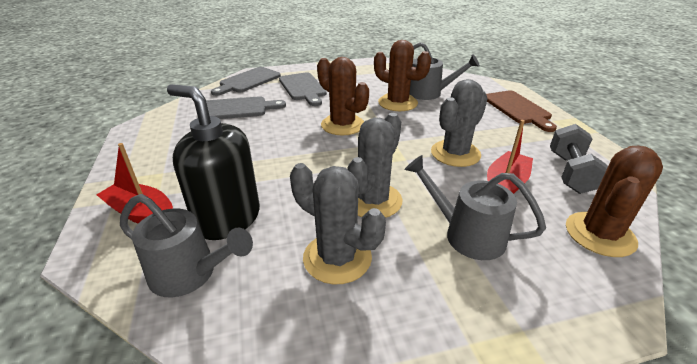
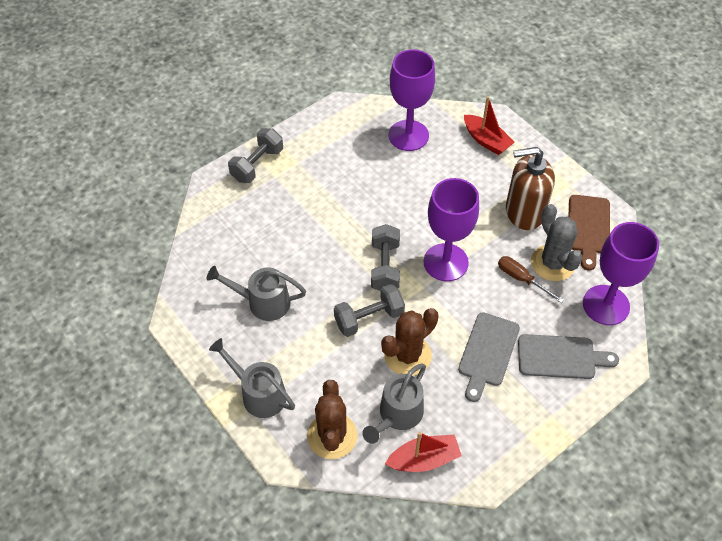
black soap dispenser: 1 -> 0
brown cactus: 3 -> 2
brown screwdriver: 0 -> 1
brown soap dispenser: 0 -> 1
grey cactus: 3 -> 1
grey cutting board: 3 -> 2
grey dumbbell: 1 -> 3
purple goblet: 0 -> 3

